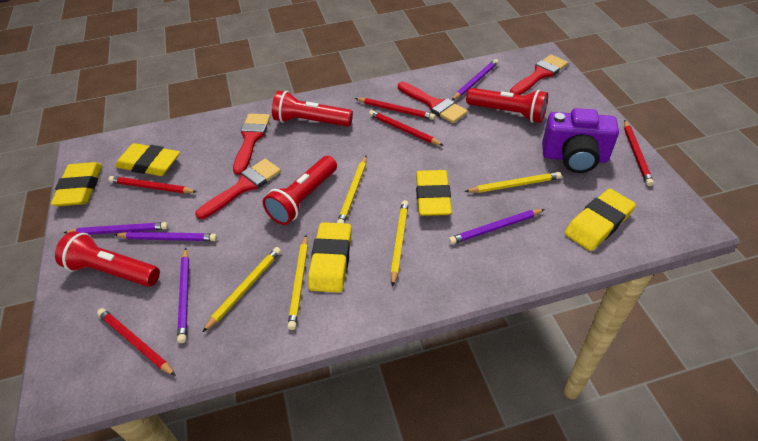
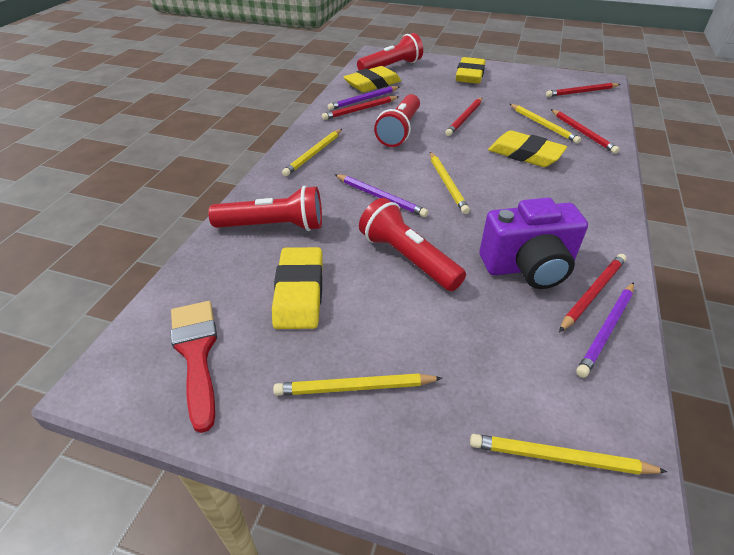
purple pencil: 5 -> 3
red brush: 4 -> 1
yellow eraser: 5 -> 4

